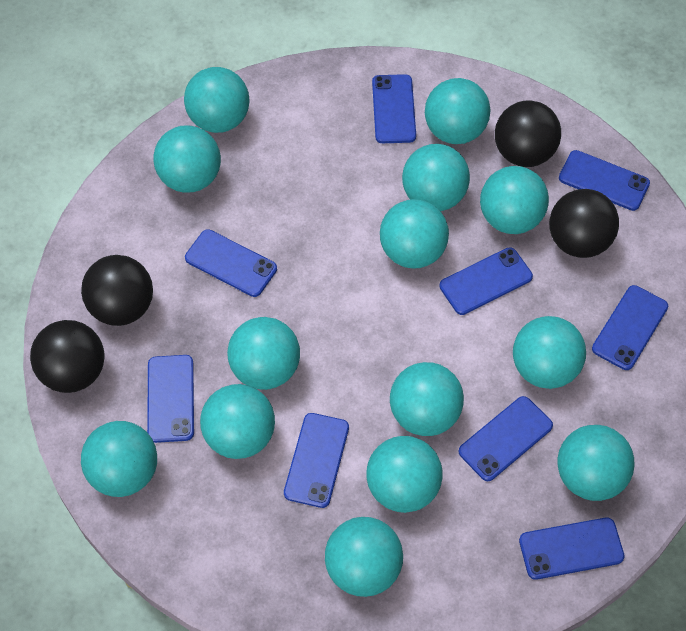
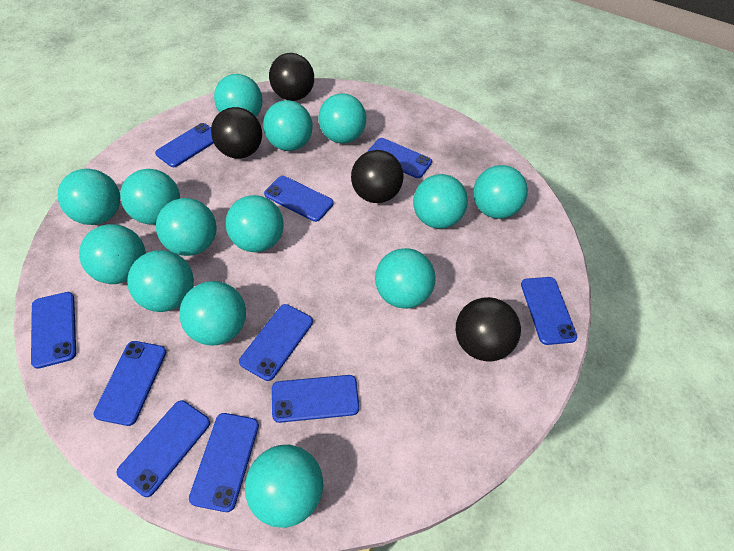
blue phone: 9 -> 10

